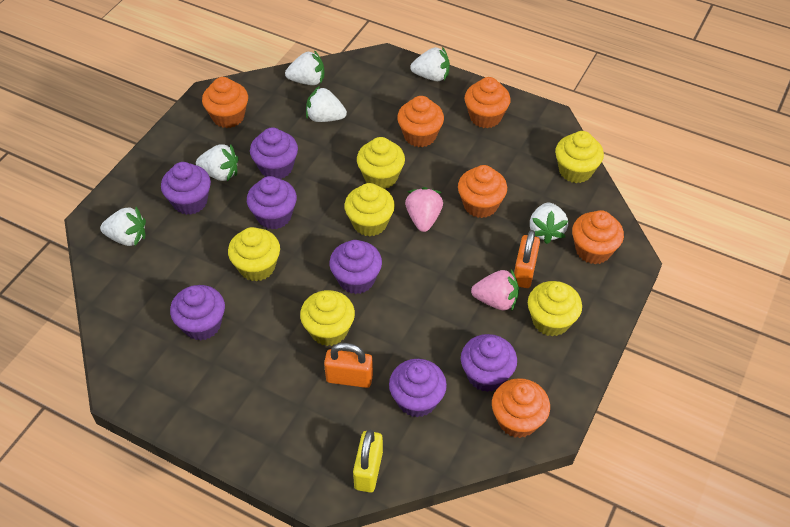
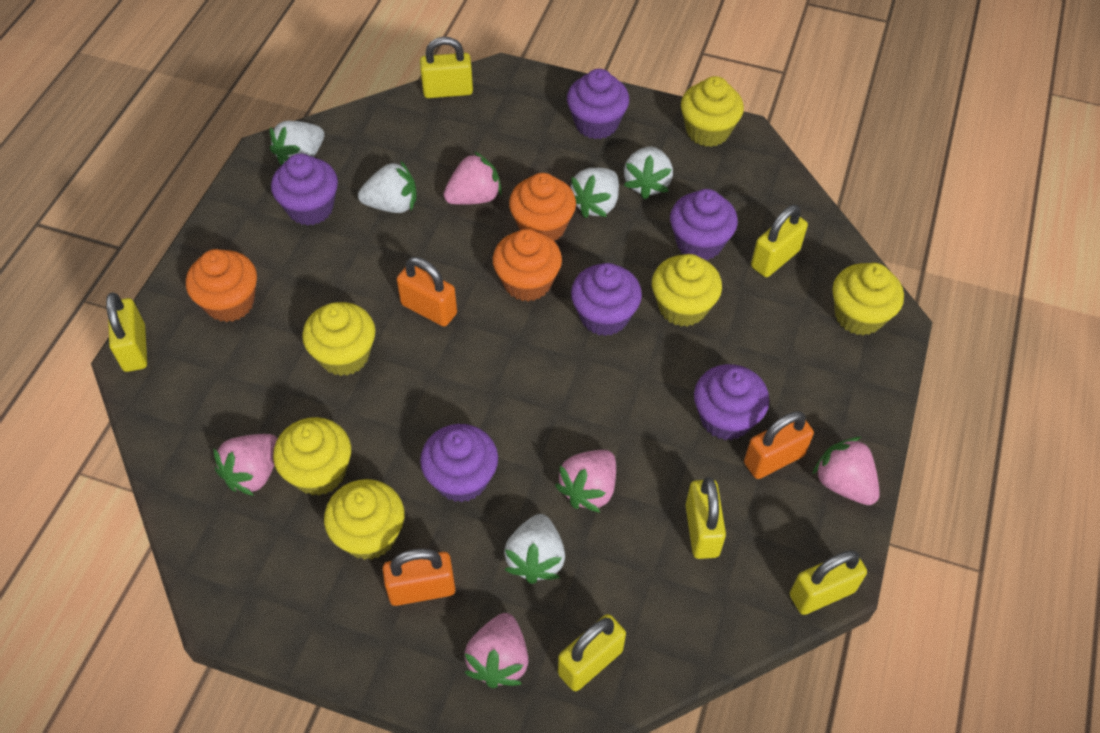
orange cupcake: 6 -> 3
orange padlock: 2 -> 3
pink strawberry: 2 -> 5
purple cupcake: 7 -> 6
white strawberry: 6 -> 5
yellow padlock: 1 -> 6

